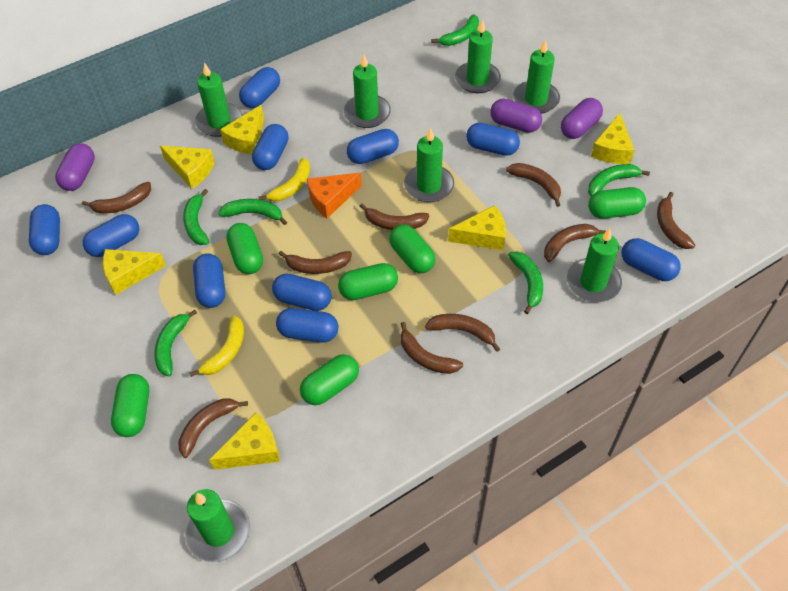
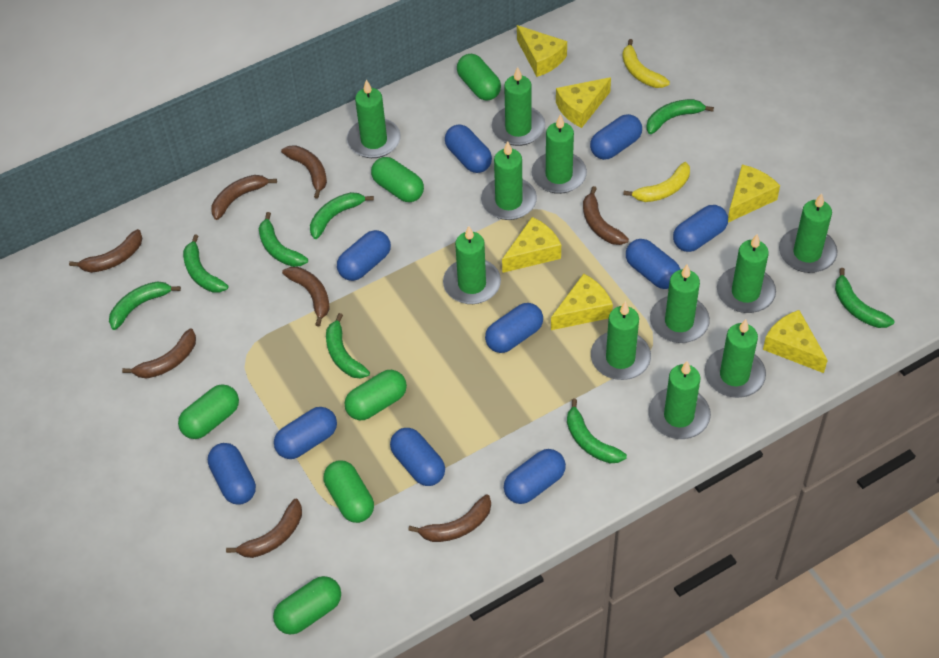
brown banana: 9 -> 8
green banana: 6 -> 8
green candle: 7 -> 11
orange cheese: 1 -> 0
purple capsule: 3 -> 0

